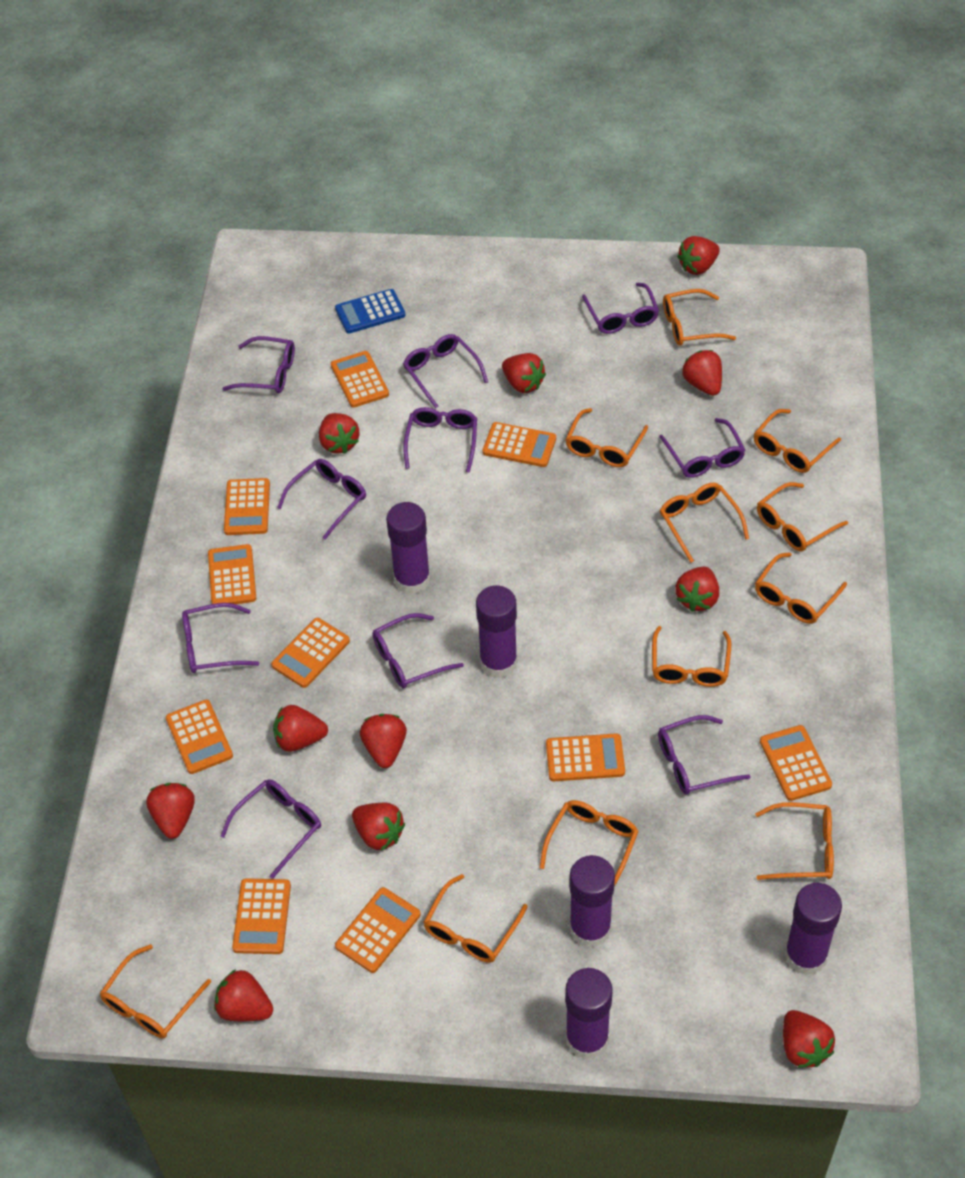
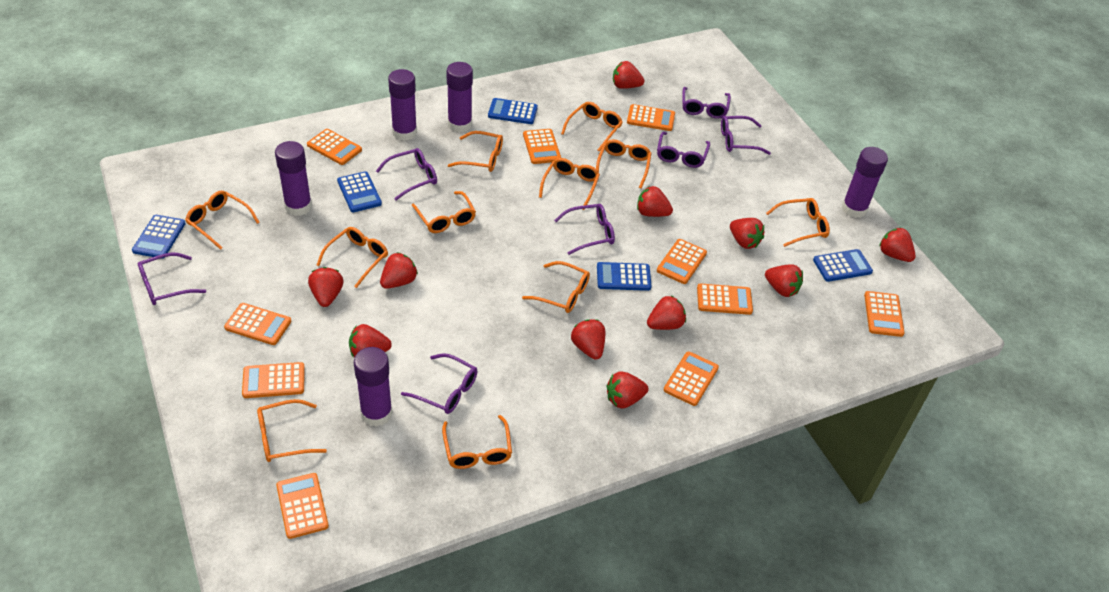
blue calculator: 1 -> 5
purple glasses: 10 -> 7

